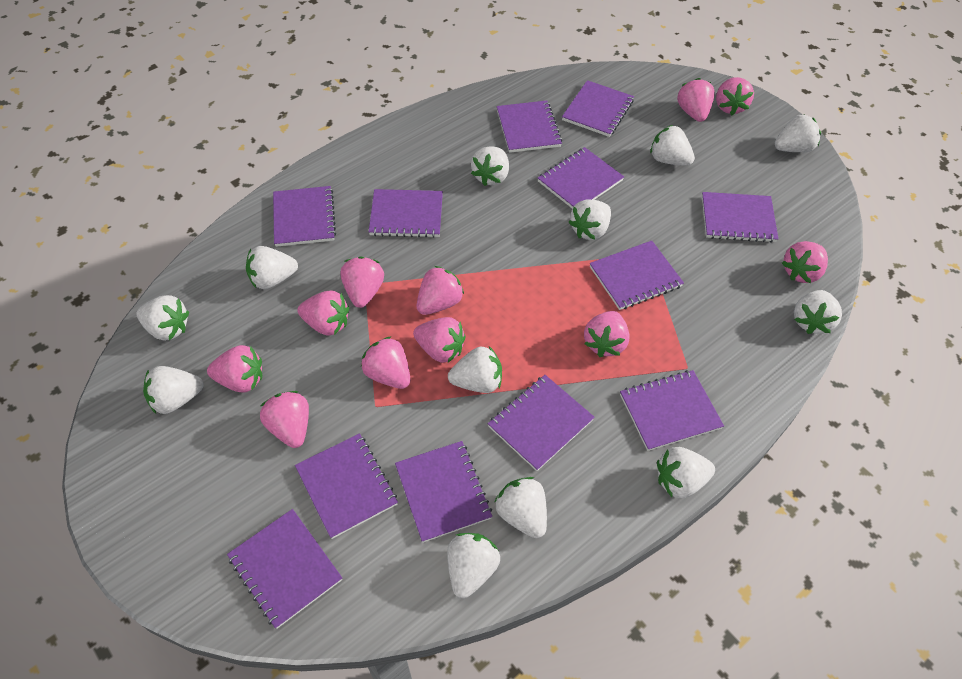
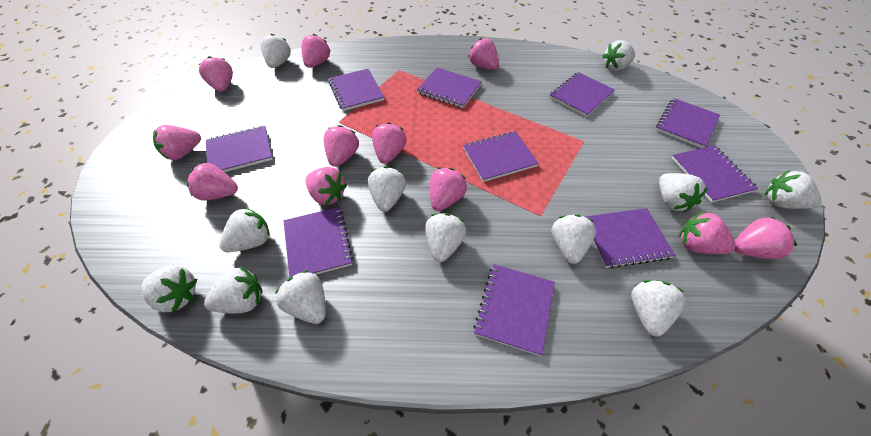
purple notebook: 12 -> 10

